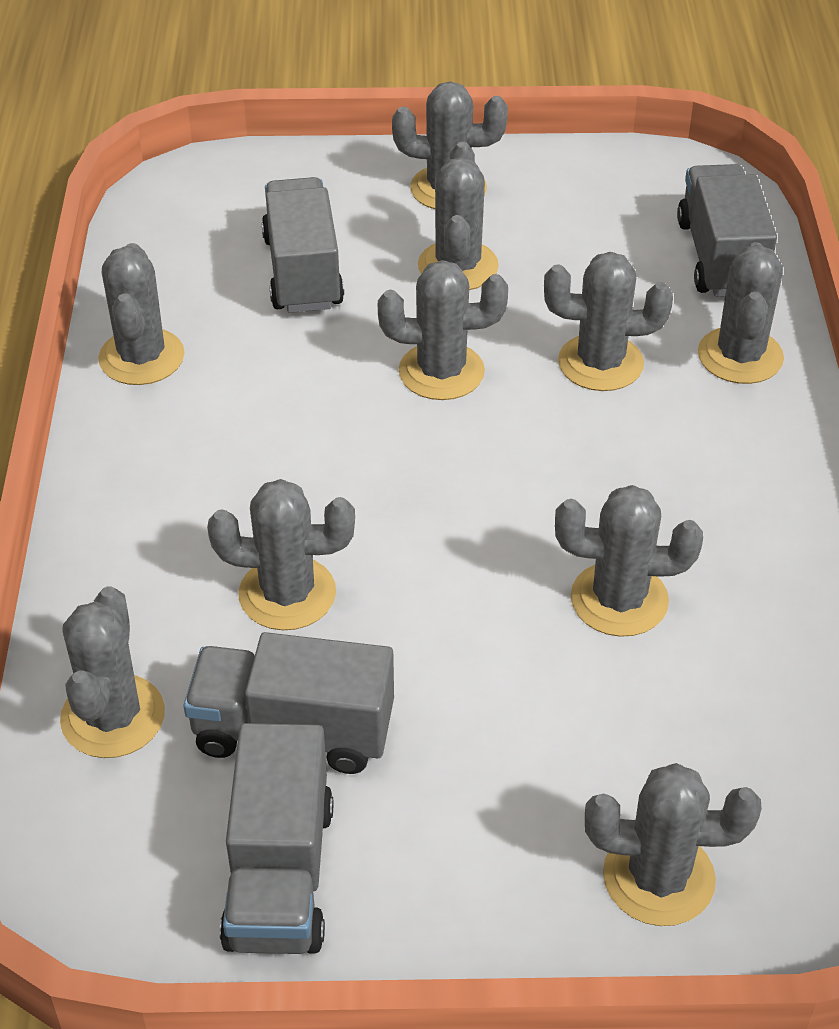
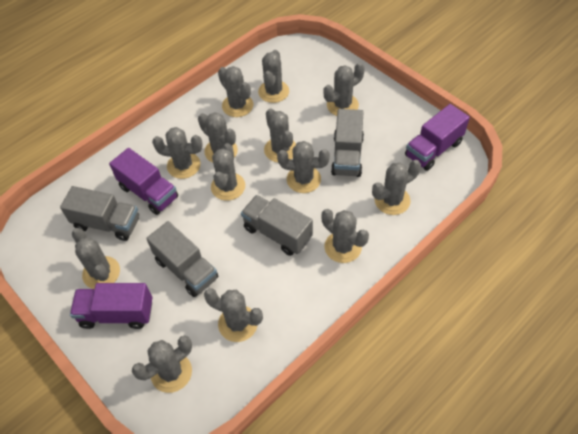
grey cactus: 10 -> 13
purple truck: 0 -> 3

